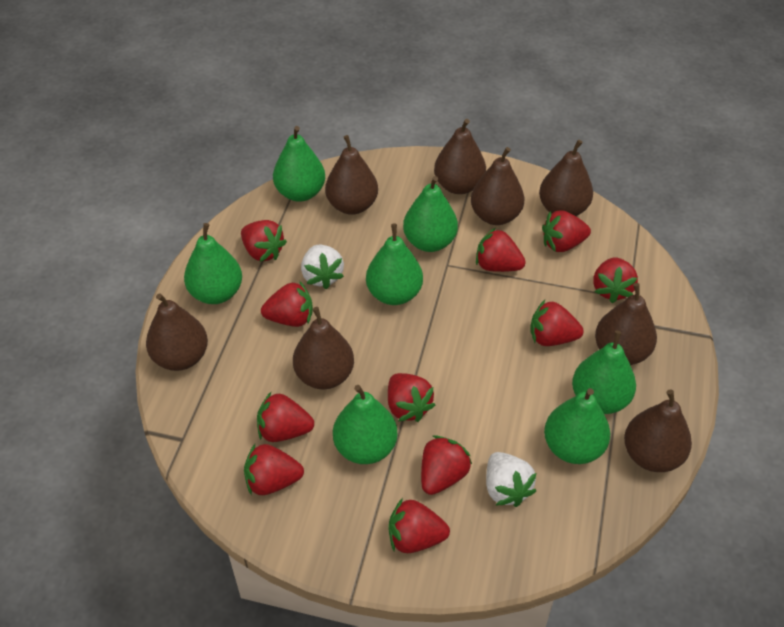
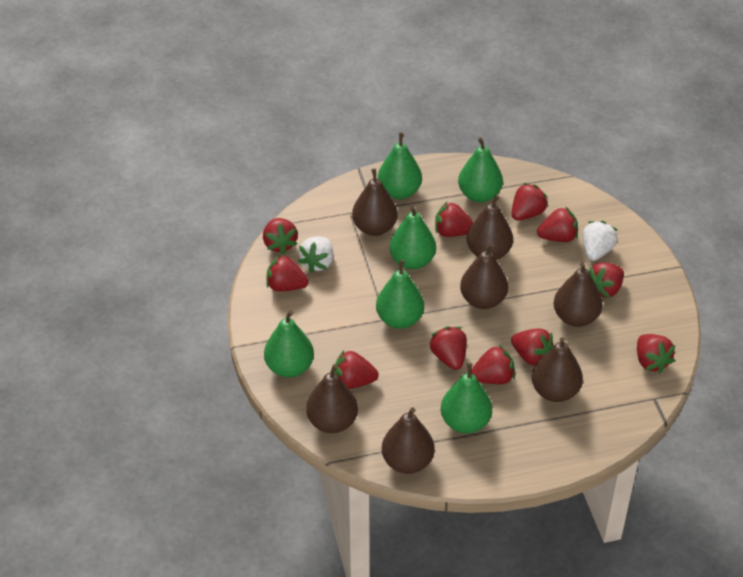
brown pear: 8 -> 7
green pear: 7 -> 6

